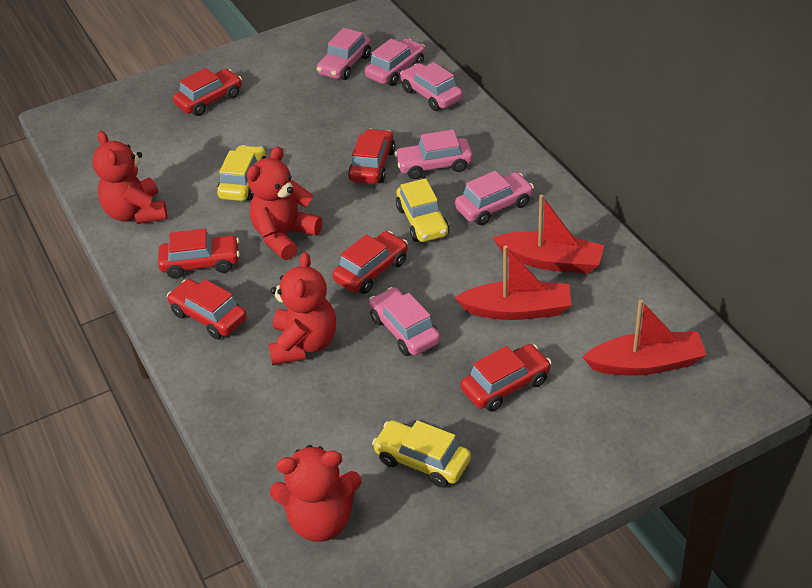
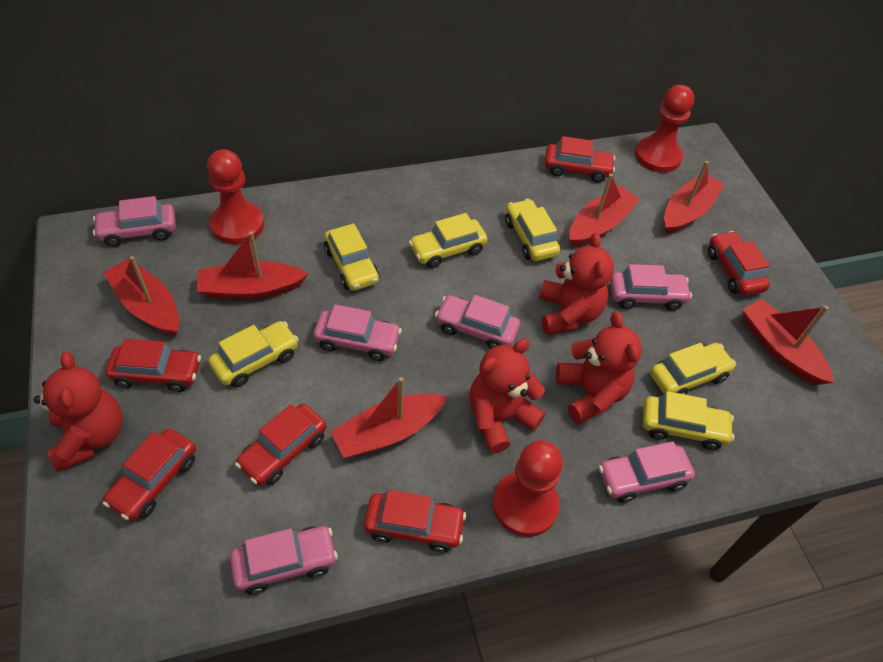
red boat: 3 -> 6
red pawn: 0 -> 3
yellow car: 3 -> 6

